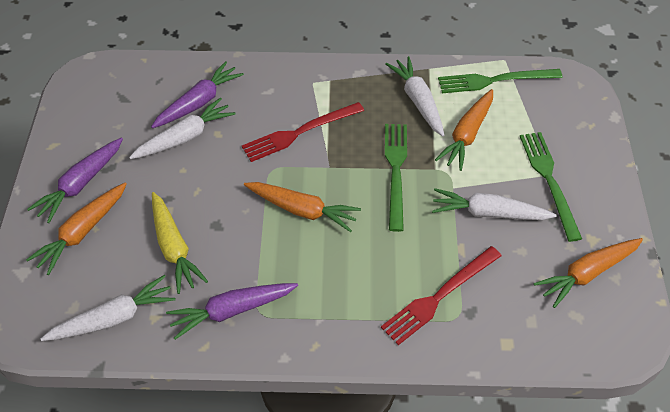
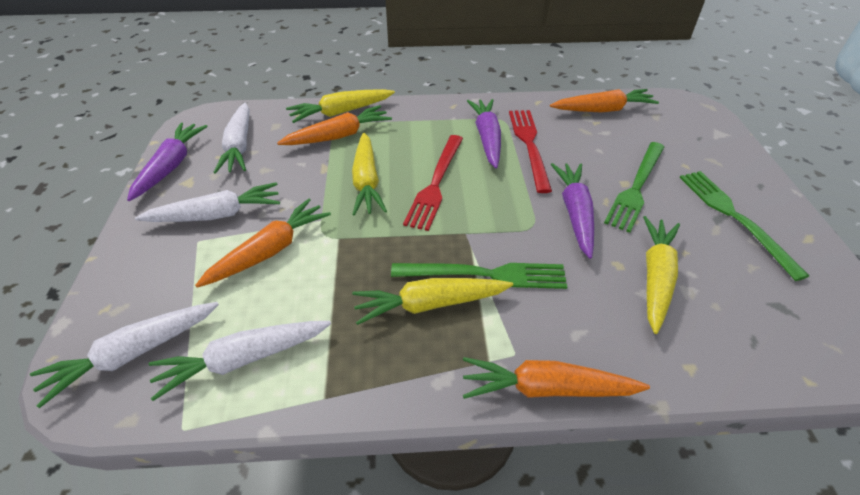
yellow carrot: 1 -> 4

